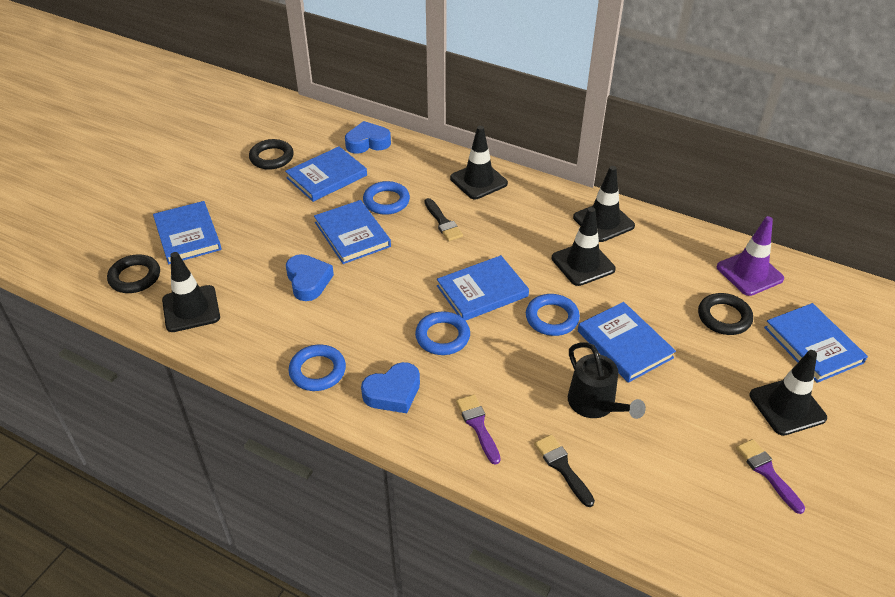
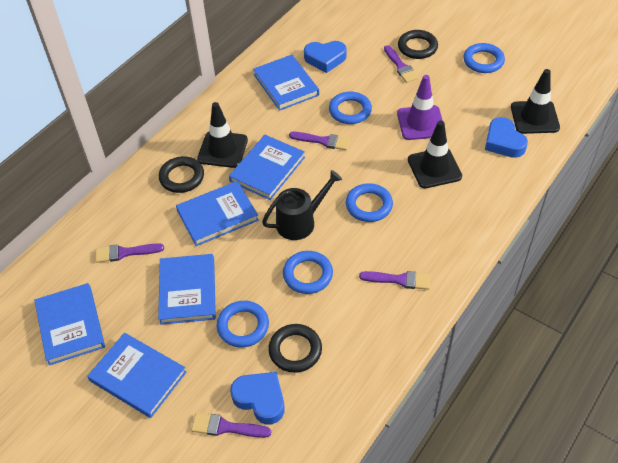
black brush: 2 -> 0
black traffic cone: 5 -> 3
blue ring: 4 -> 5
purple brush: 2 -> 5

